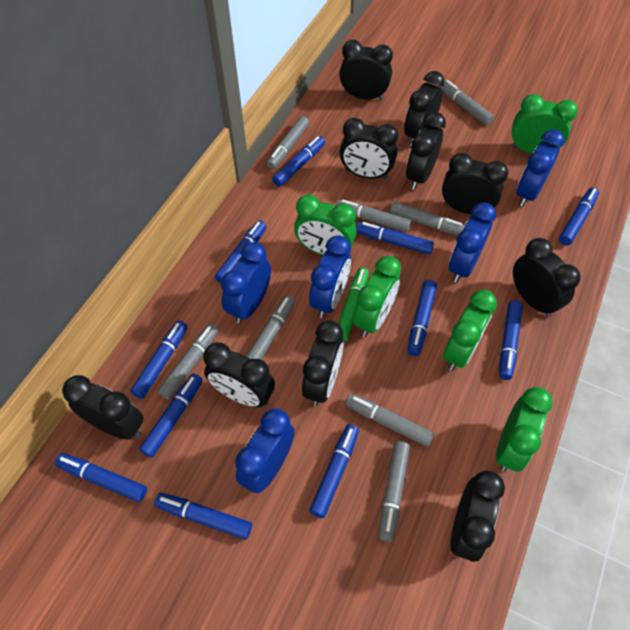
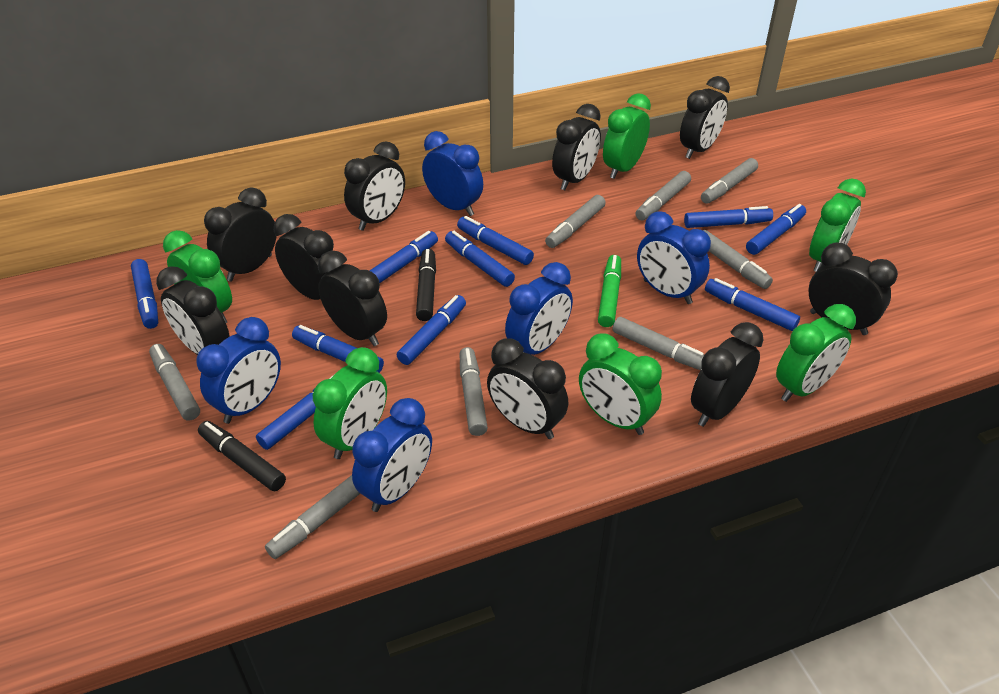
black marker: 0 -> 2
blue marker: 11 -> 10
green clock: 5 -> 6

